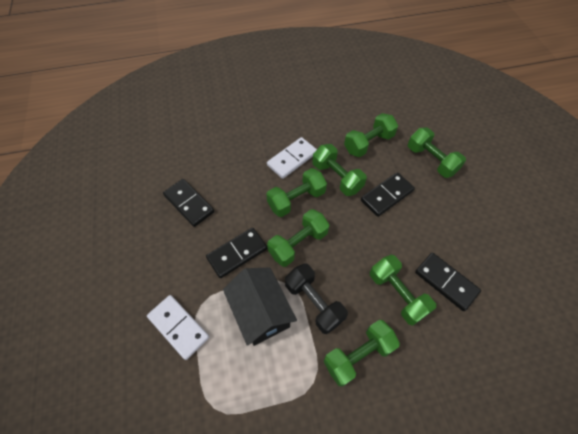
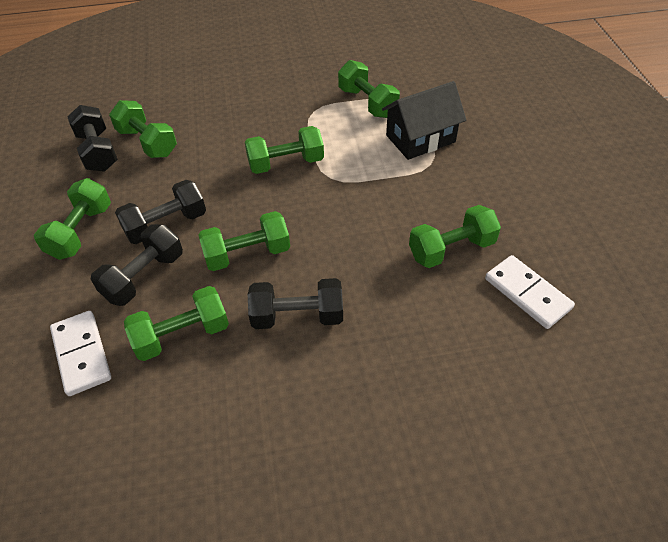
black domino: 4 -> 0
black dumbbell: 1 -> 4

